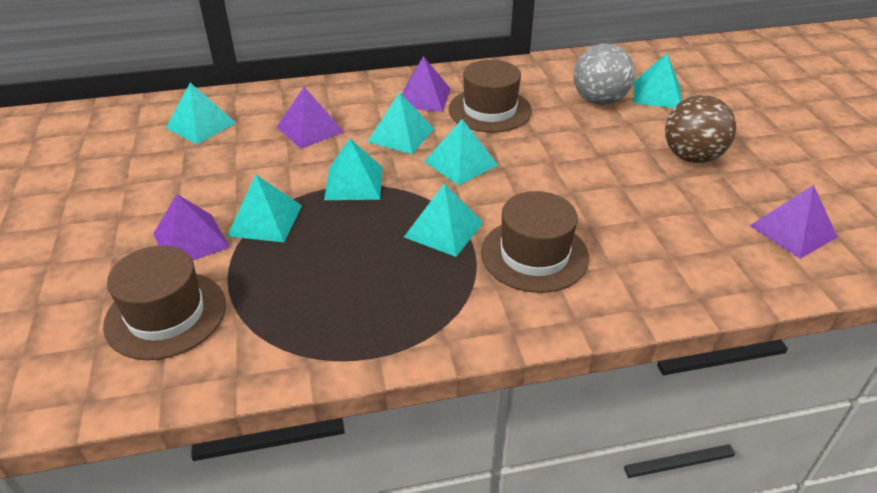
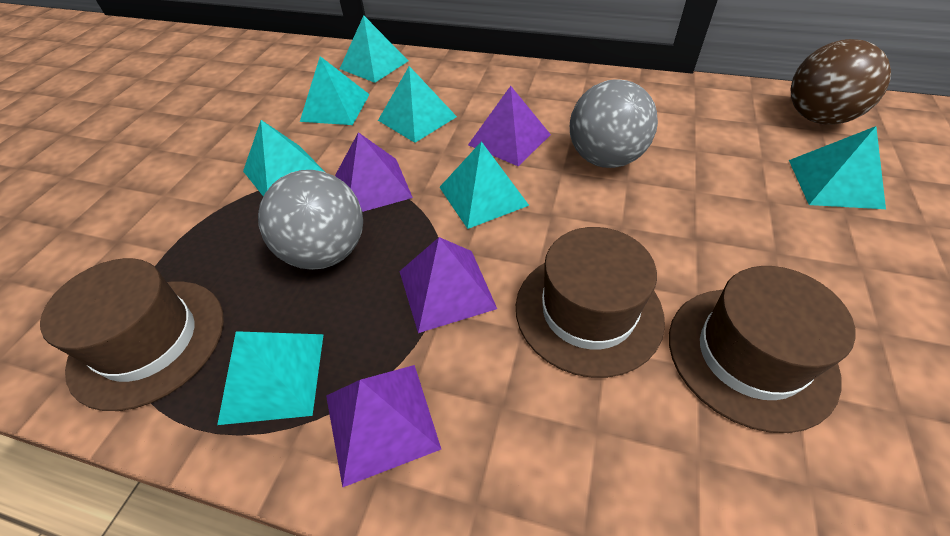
grey ball: 1 -> 2

